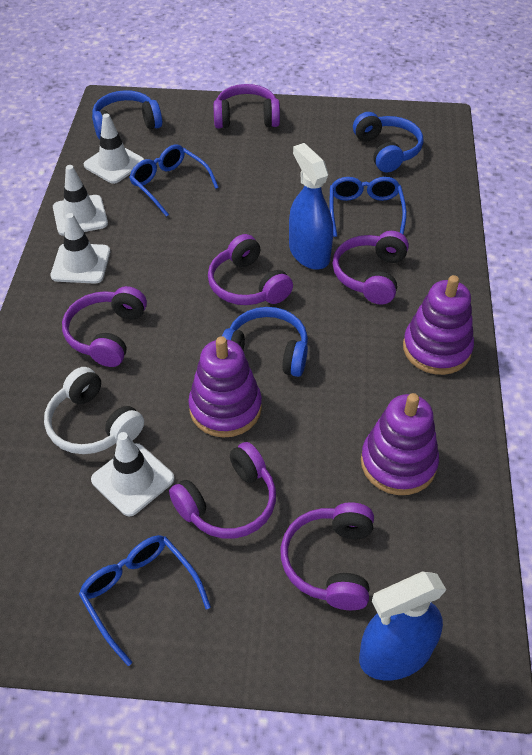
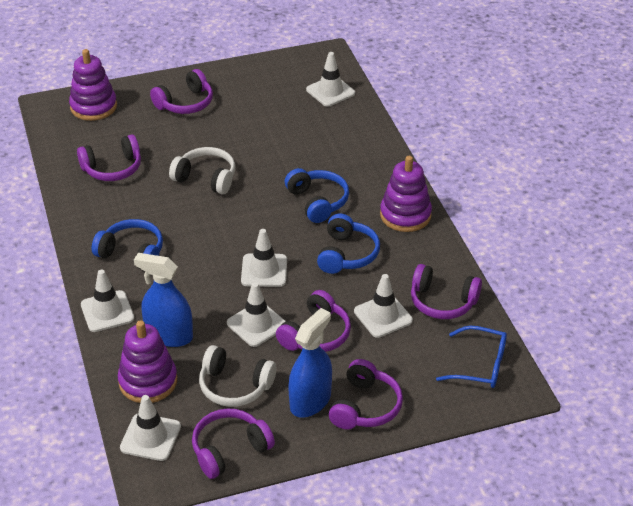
blue glasses: 3 -> 1
white headphones: 1 -> 2
white traffic cone: 4 -> 6

